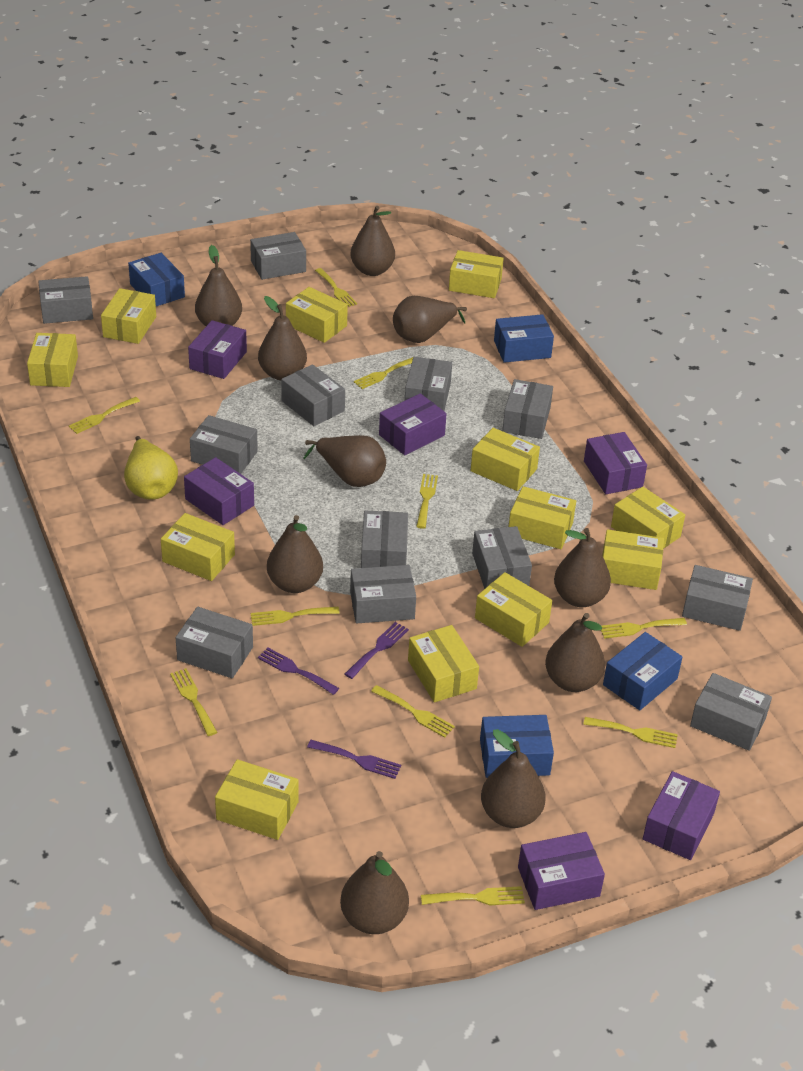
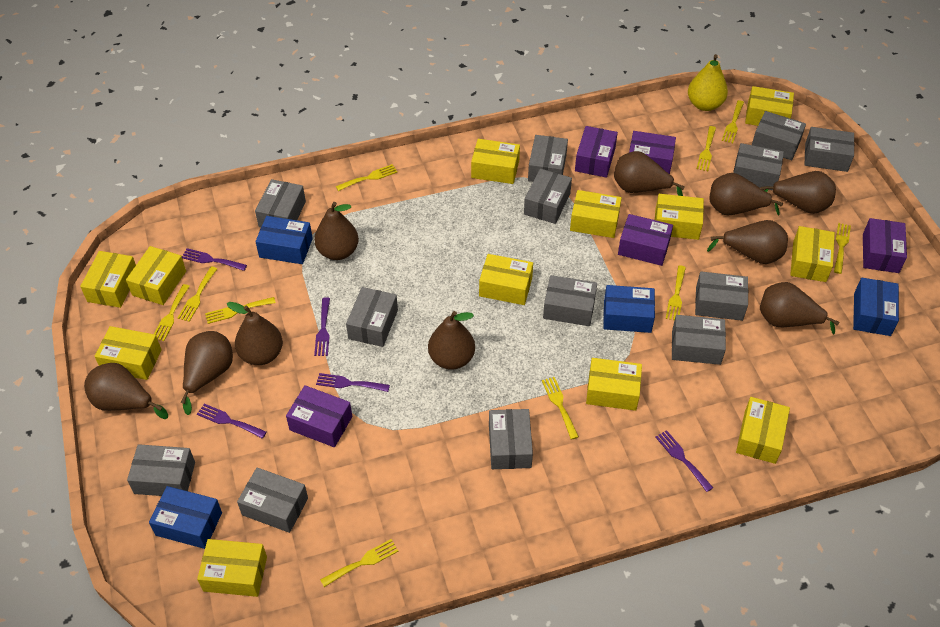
grey box: 12 -> 13
purple box: 6 -> 5
purple fork: 3 -> 5

